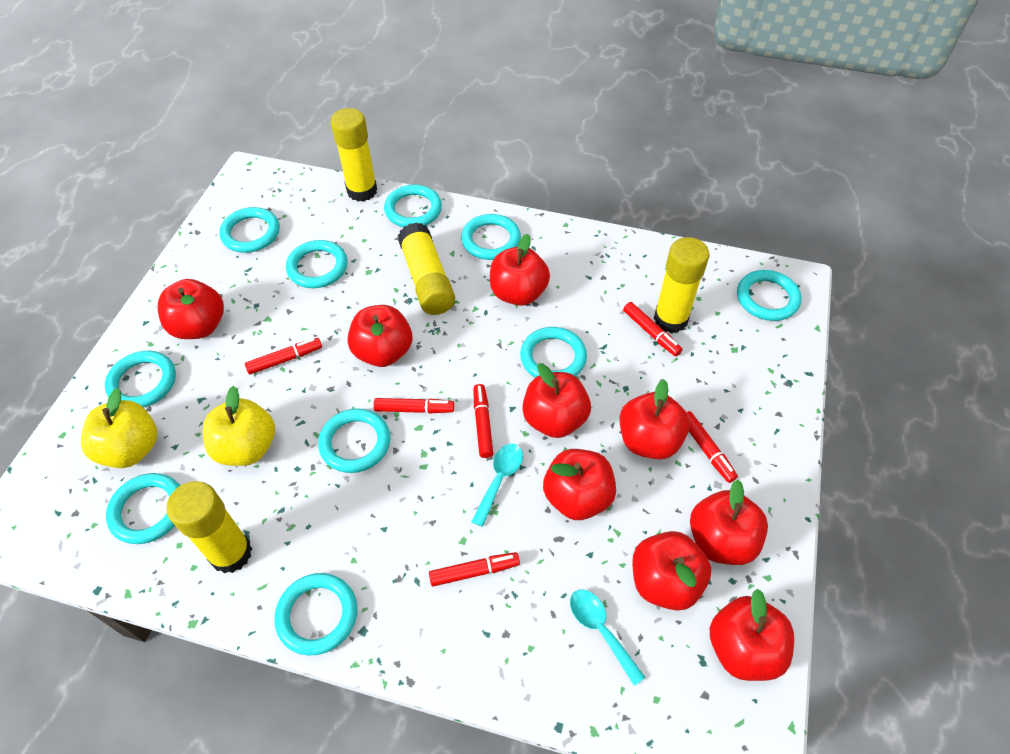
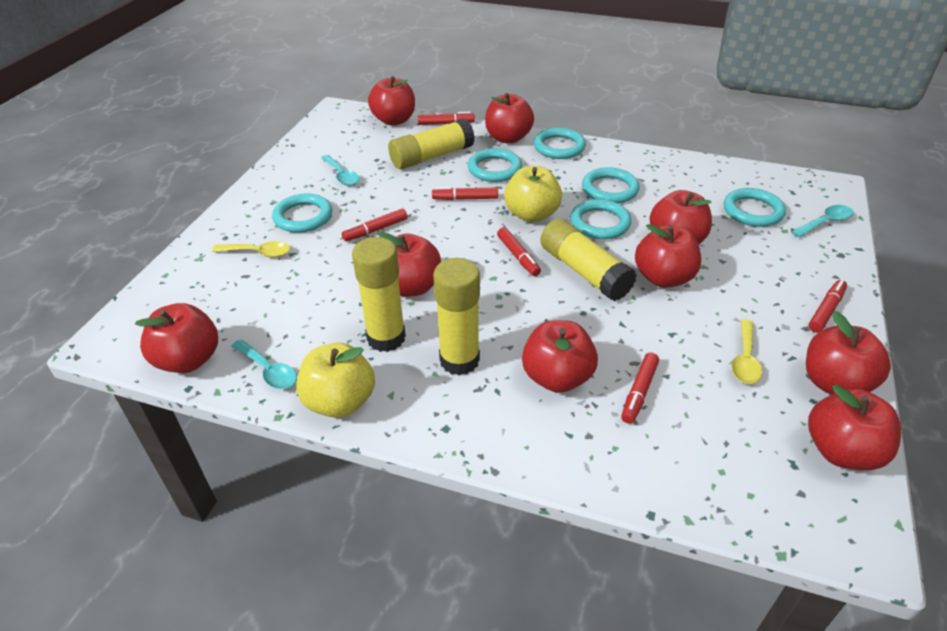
turquoise ring: 10 -> 6
turquoise spoon: 2 -> 3
yellow spoon: 0 -> 2

